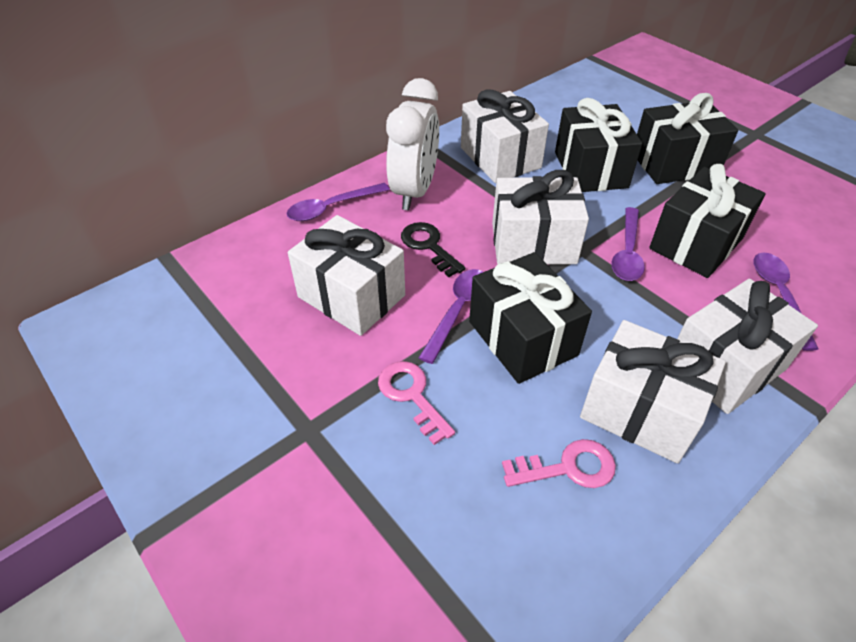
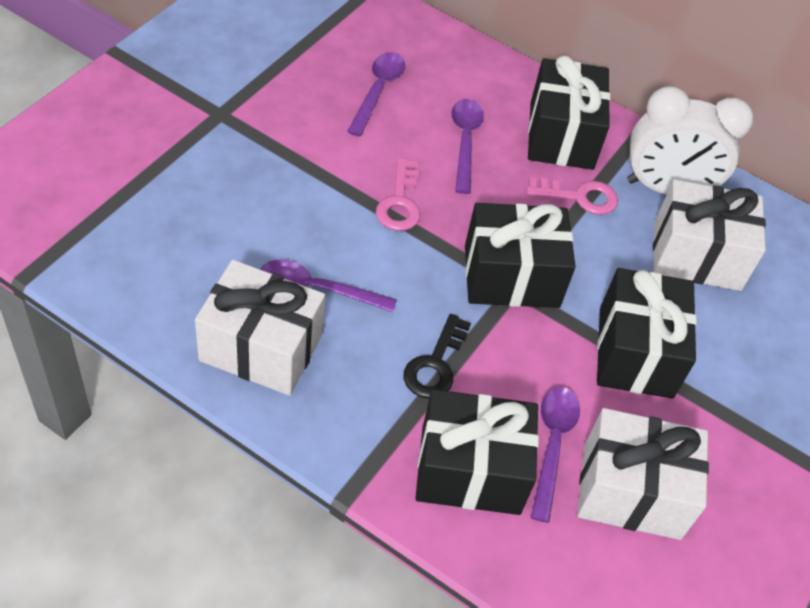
white gift: 5 -> 3

